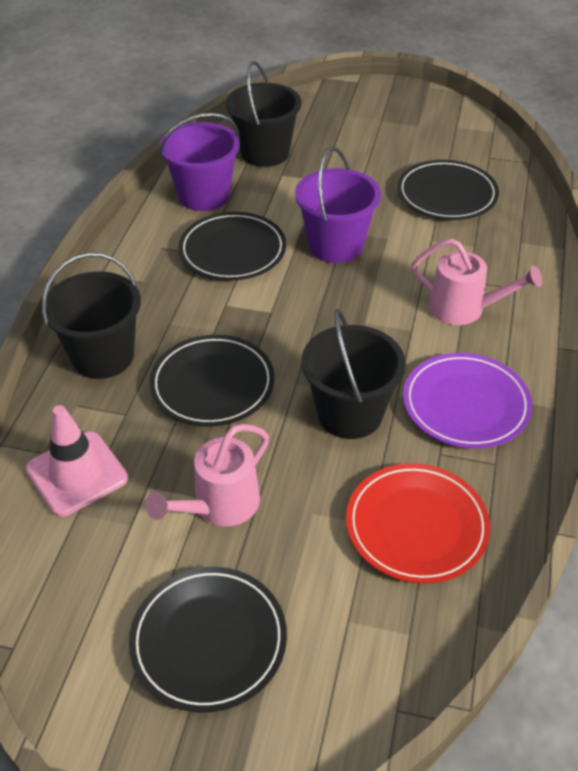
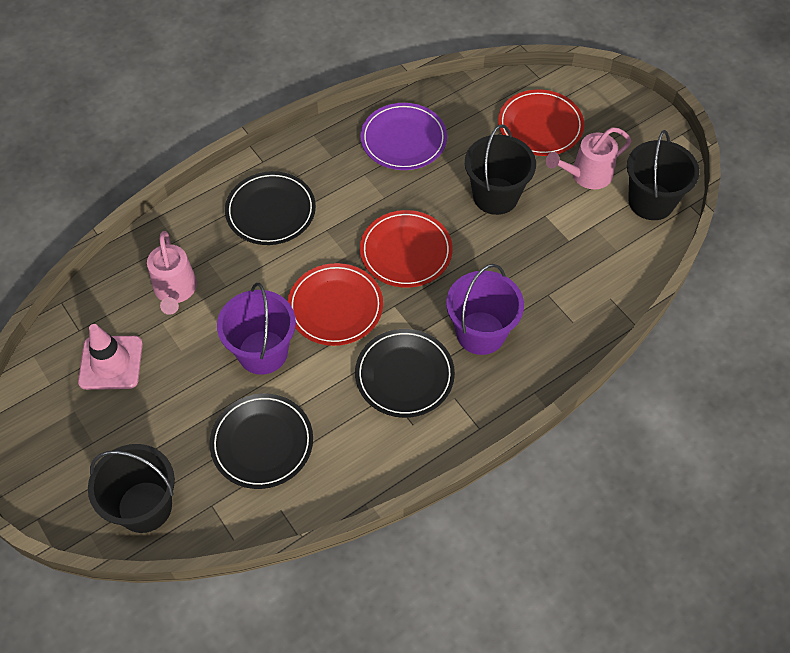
black plate: 4 -> 3
red plate: 1 -> 3

